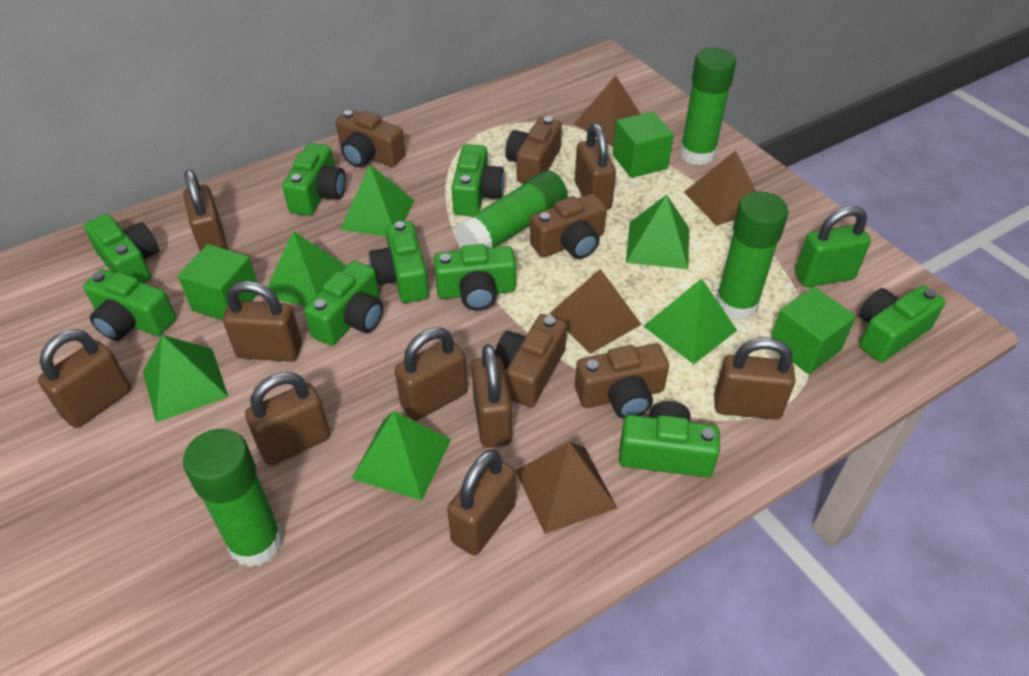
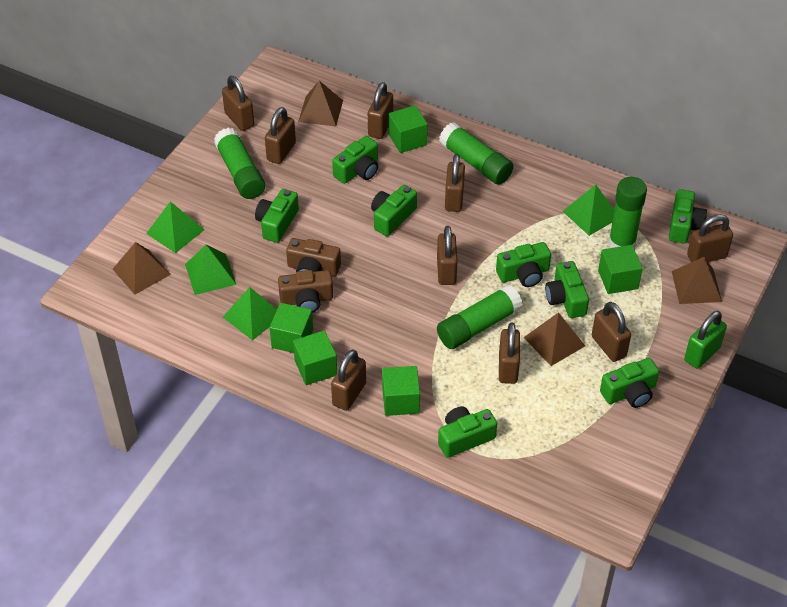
brown camera: 5 -> 2
green camera: 9 -> 8
green cube: 3 -> 5
green pyramid: 6 -> 4

